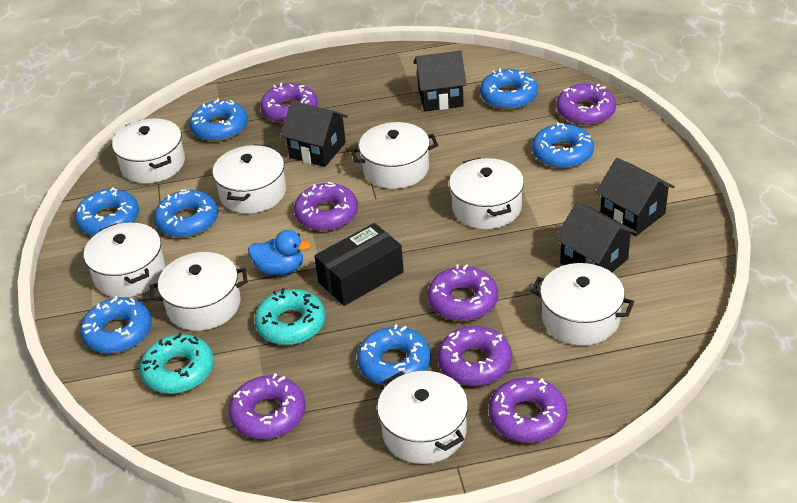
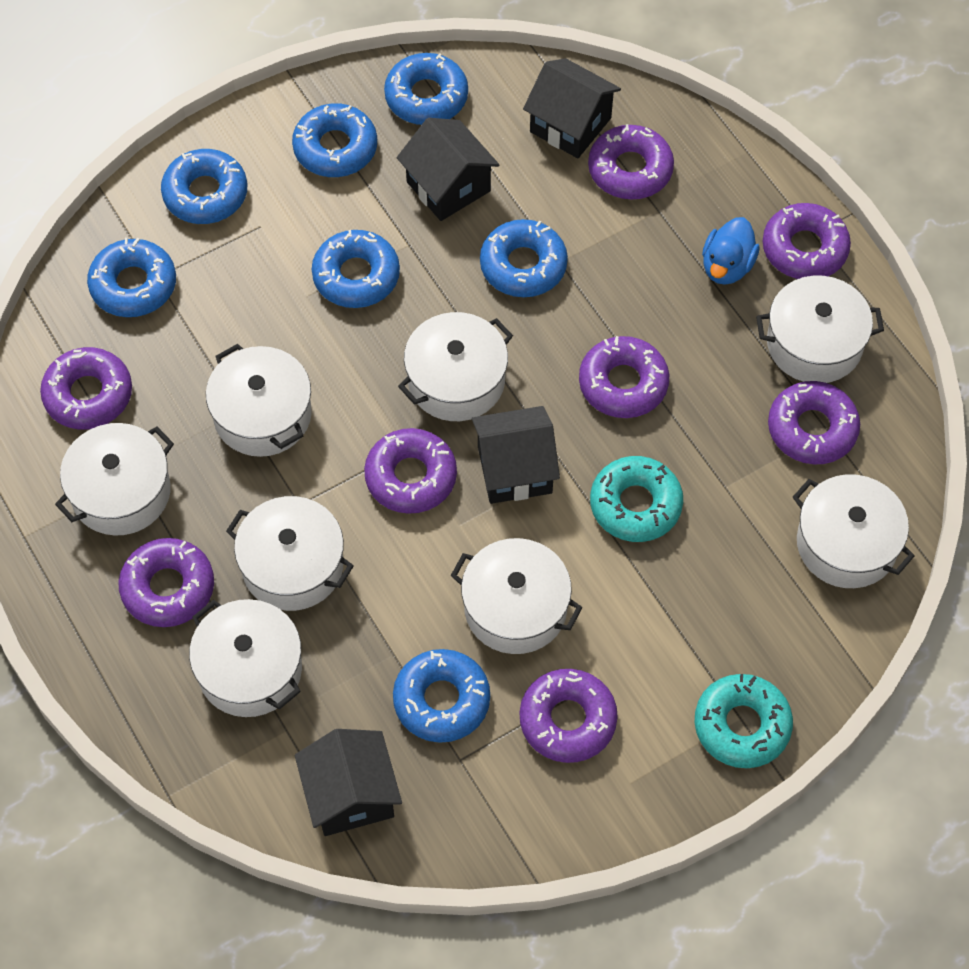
black box: 1 -> 0
purple donut: 7 -> 8

